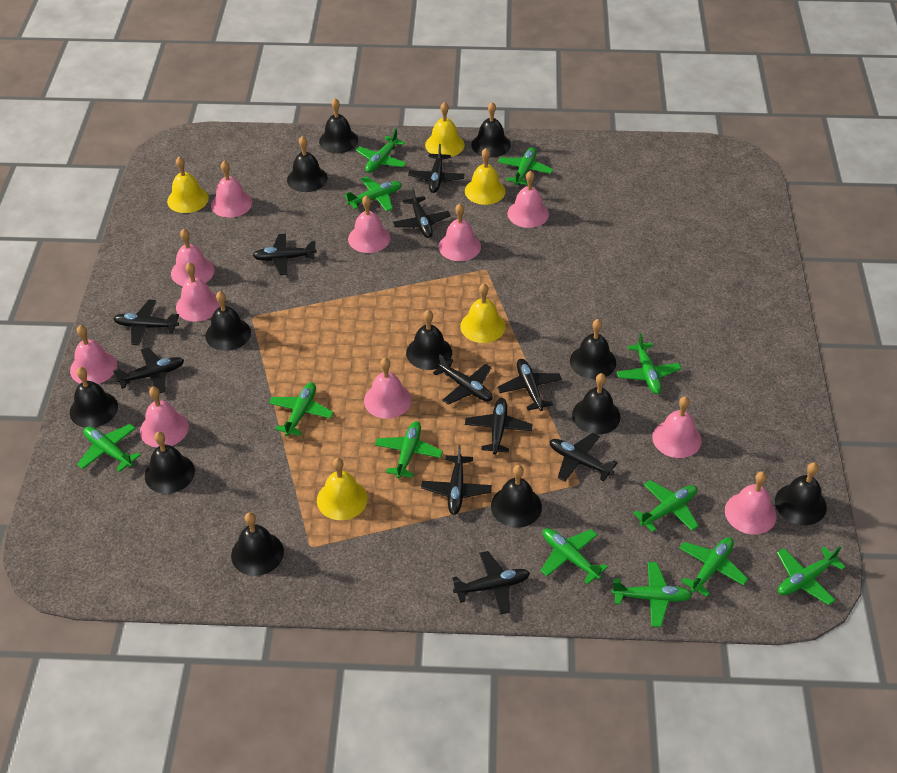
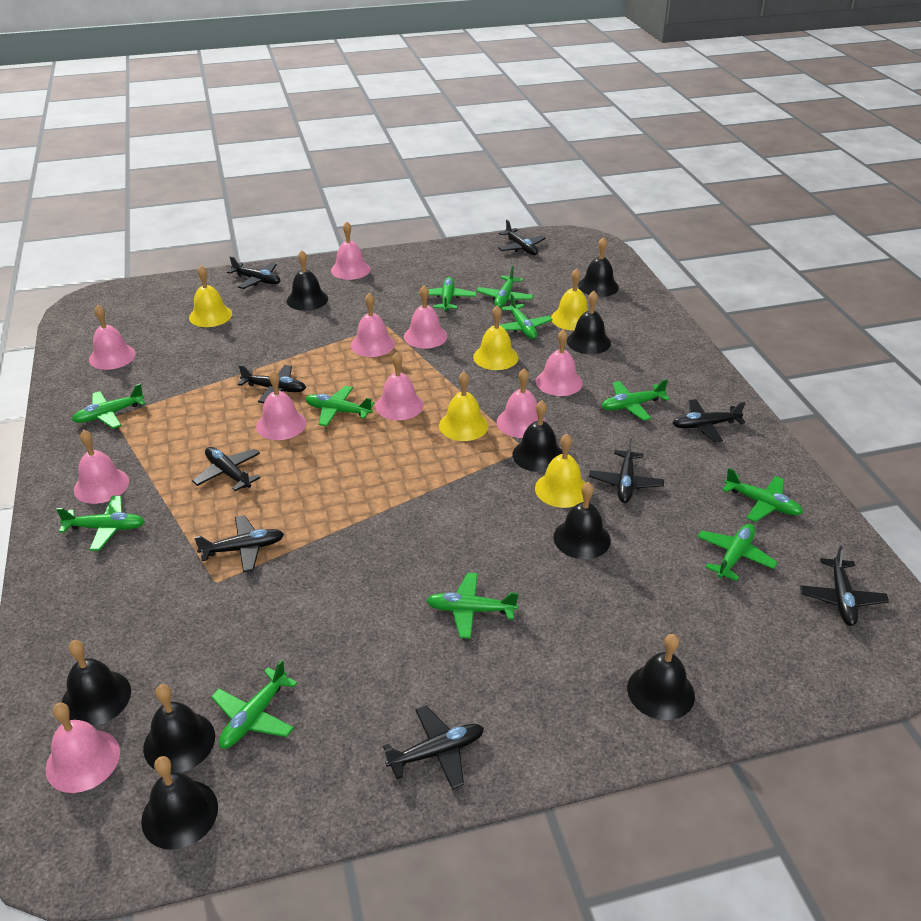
black bell: 12 -> 9
black plane: 11 -> 9
green plane: 12 -> 11
pink bell: 11 -> 10

